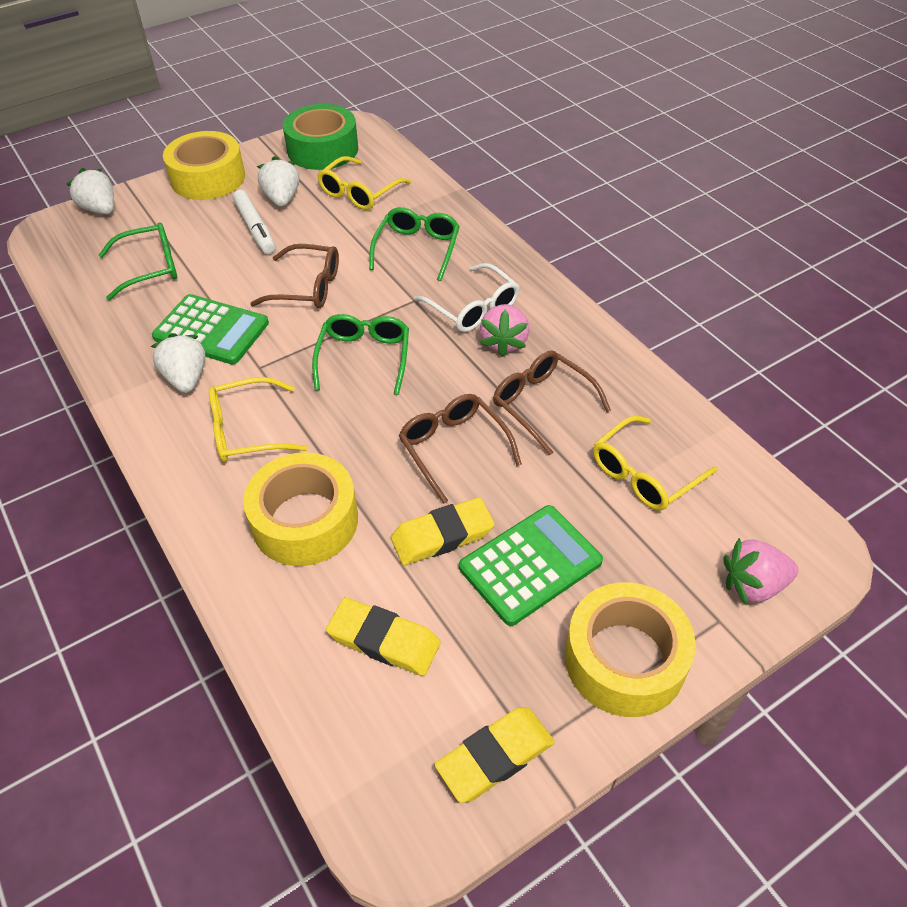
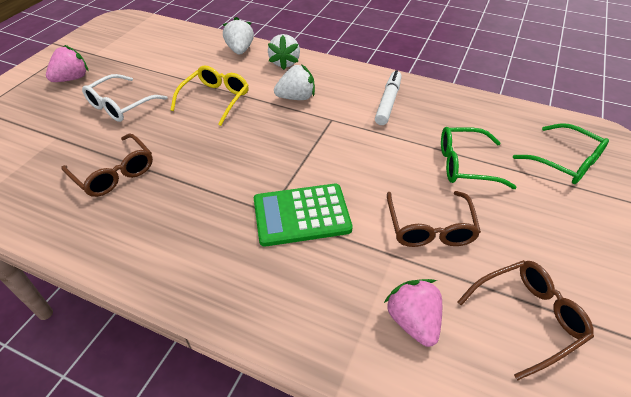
green calculator: 2 -> 1
green glasses: 3 -> 2
green tape: 1 -> 0
yellow eraser: 3 -> 0
yellow glasses: 3 -> 1
yellow tape: 3 -> 0

